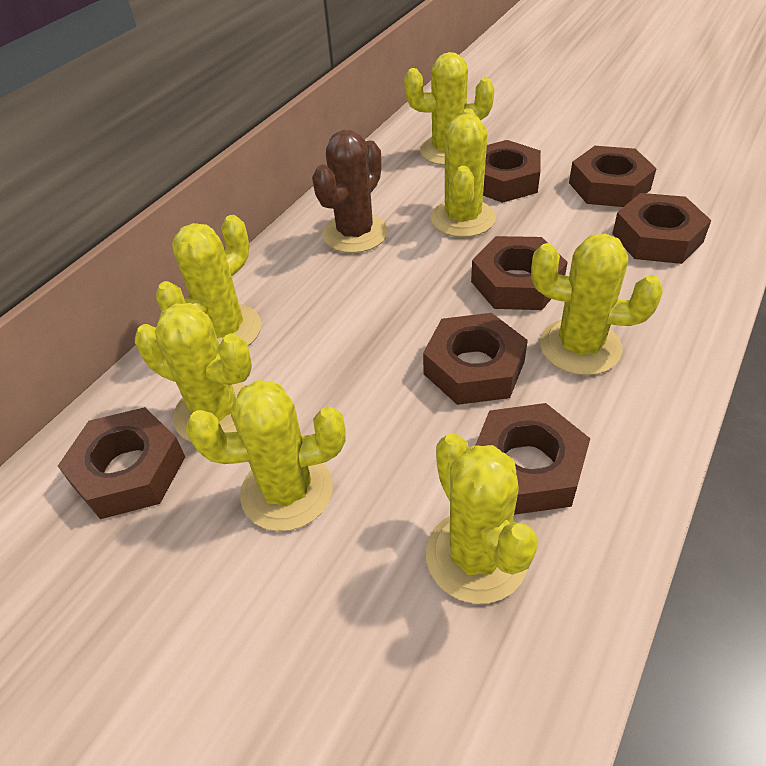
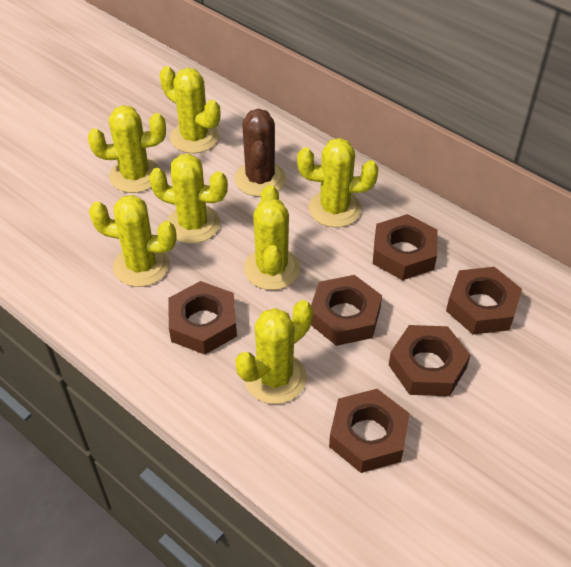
brown nut: 7 -> 6

